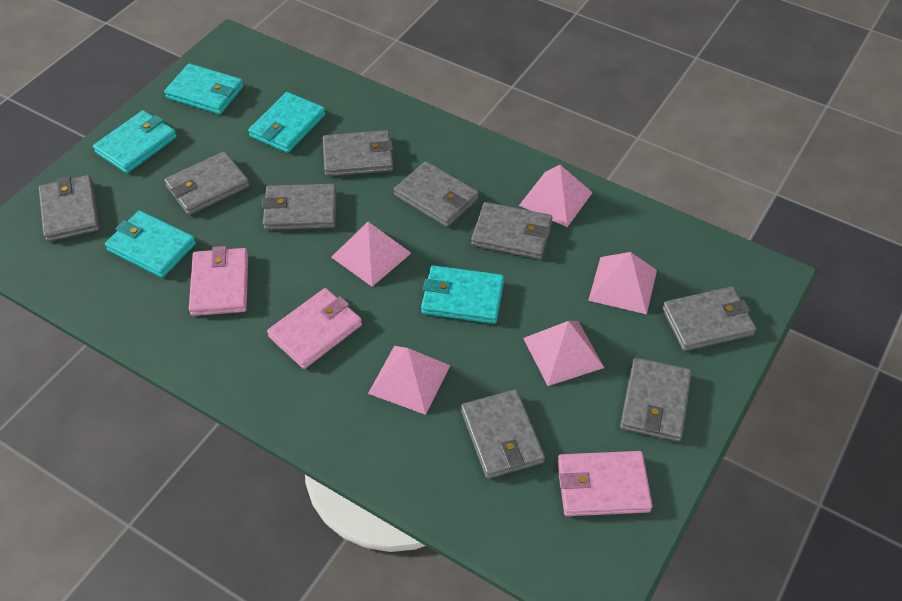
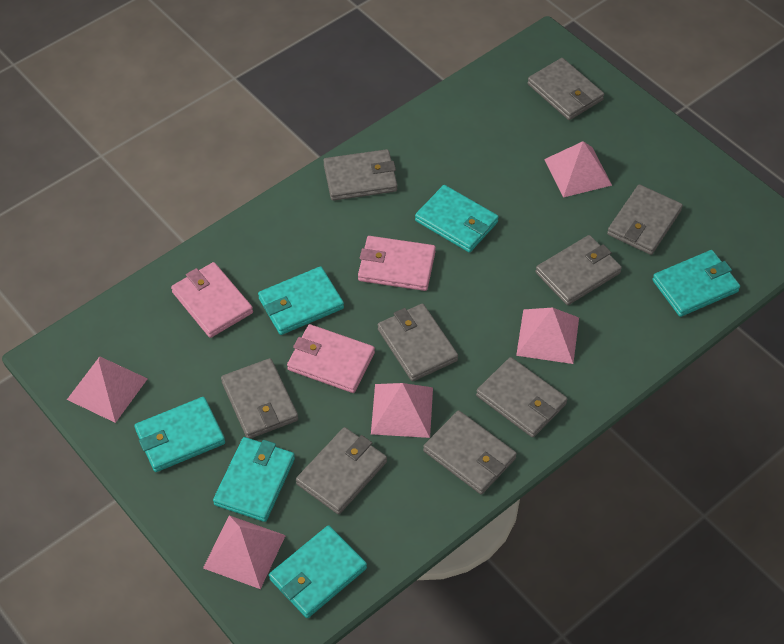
turquoise wallet: 5 -> 6

